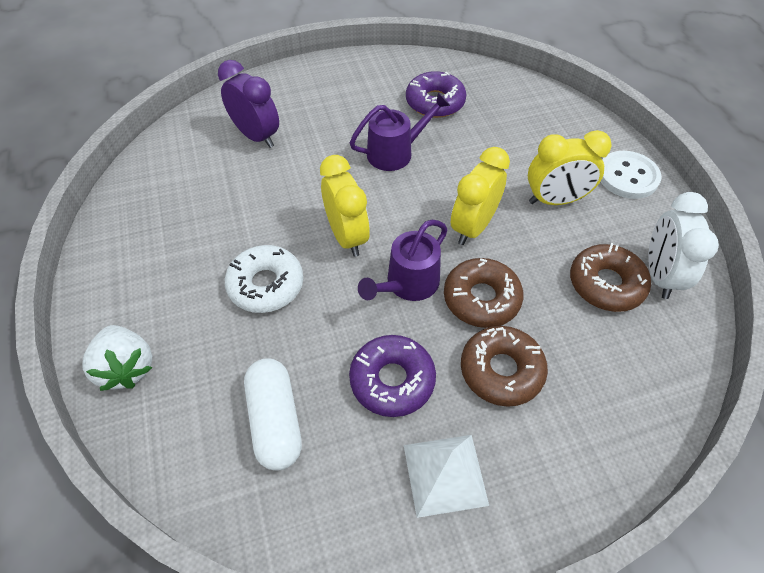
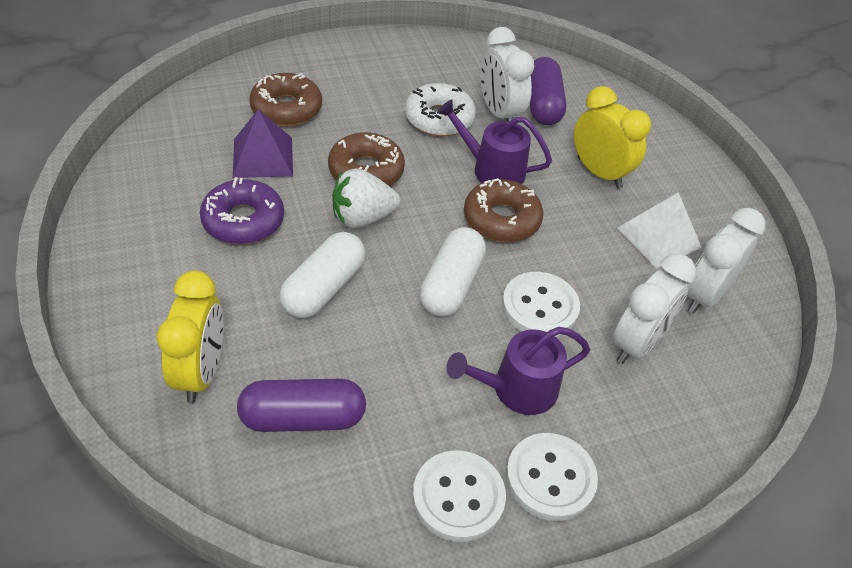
purple capsule: 0 -> 2
purple clock: 1 -> 0
purple donut: 2 -> 1
purple pyramid: 0 -> 1
white button: 1 -> 3
white capsule: 1 -> 2
white clock: 1 -> 3
yellow clock: 3 -> 2

